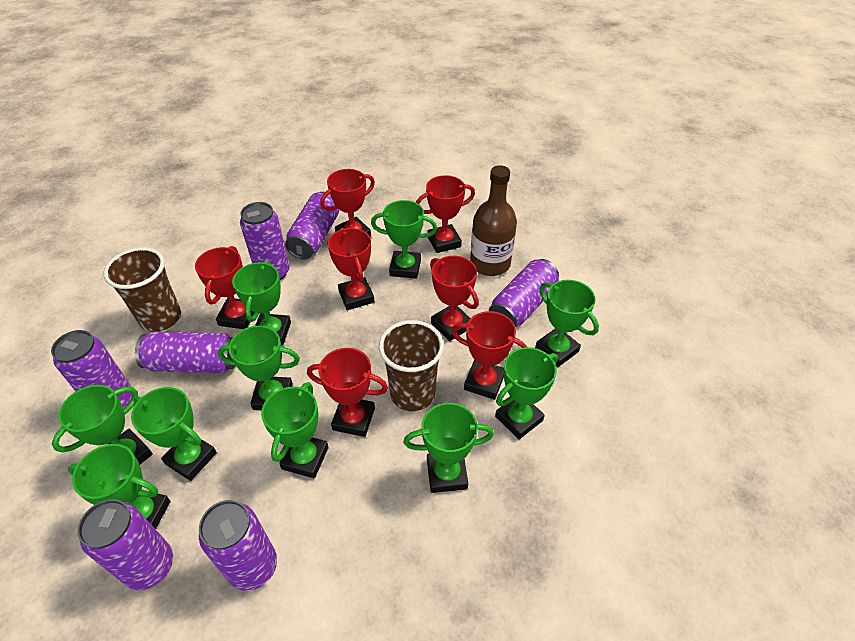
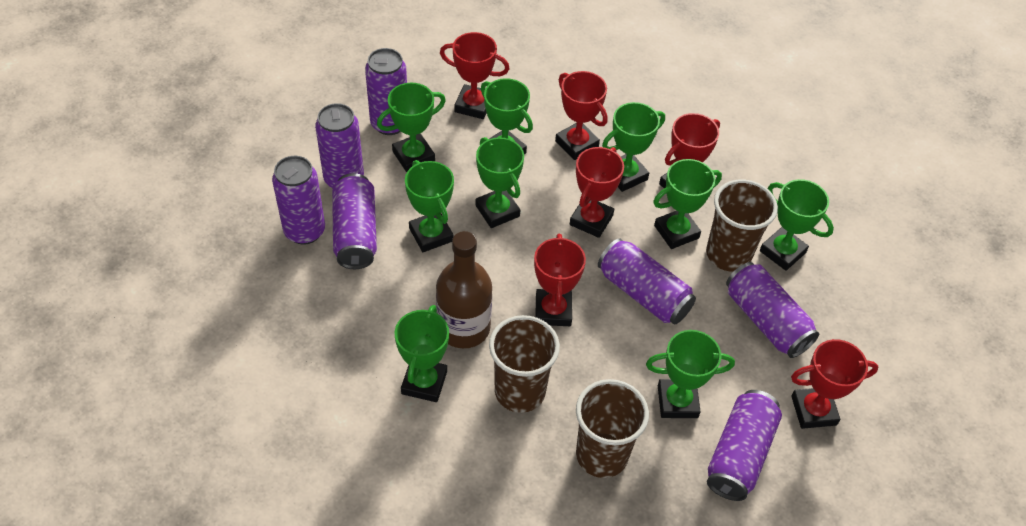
brown cup: 2 -> 3
green trophy: 10 -> 9
red trophy: 7 -> 6

